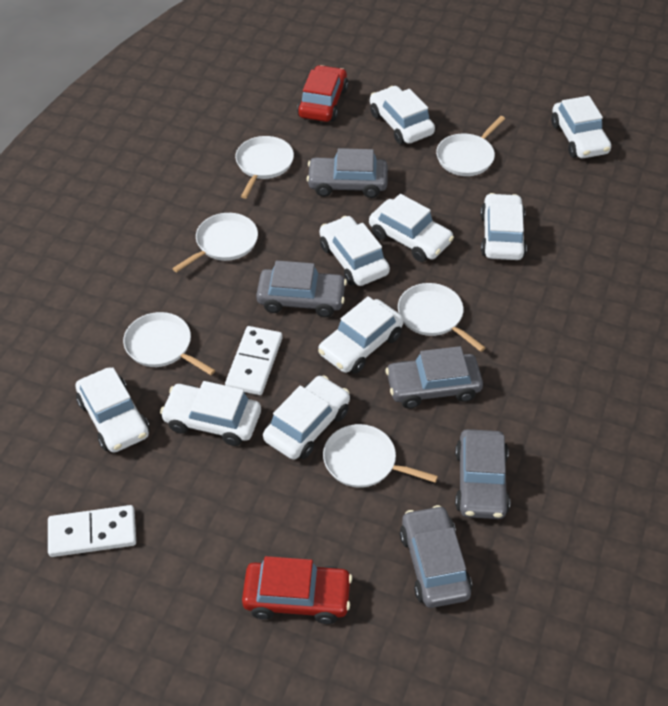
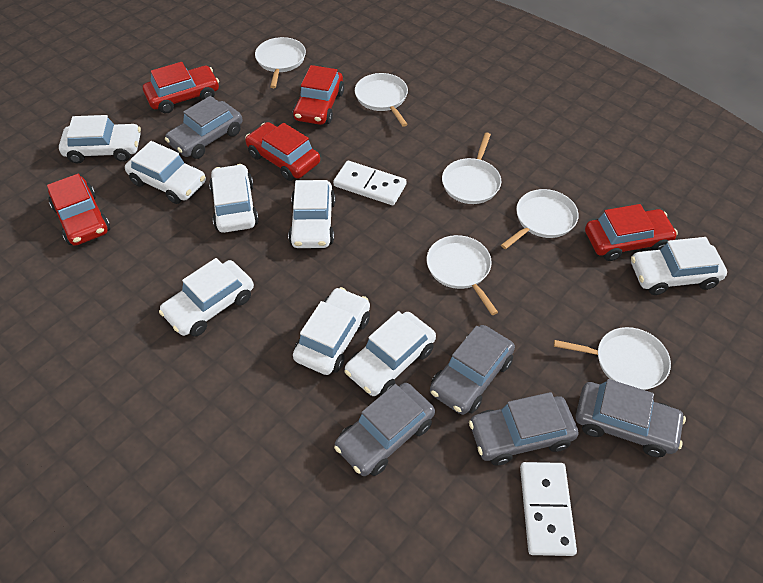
red car: 2 -> 5
white car: 9 -> 8

